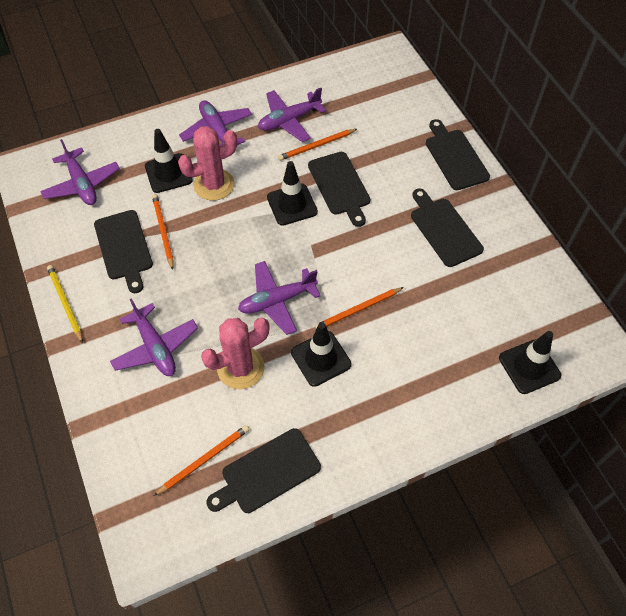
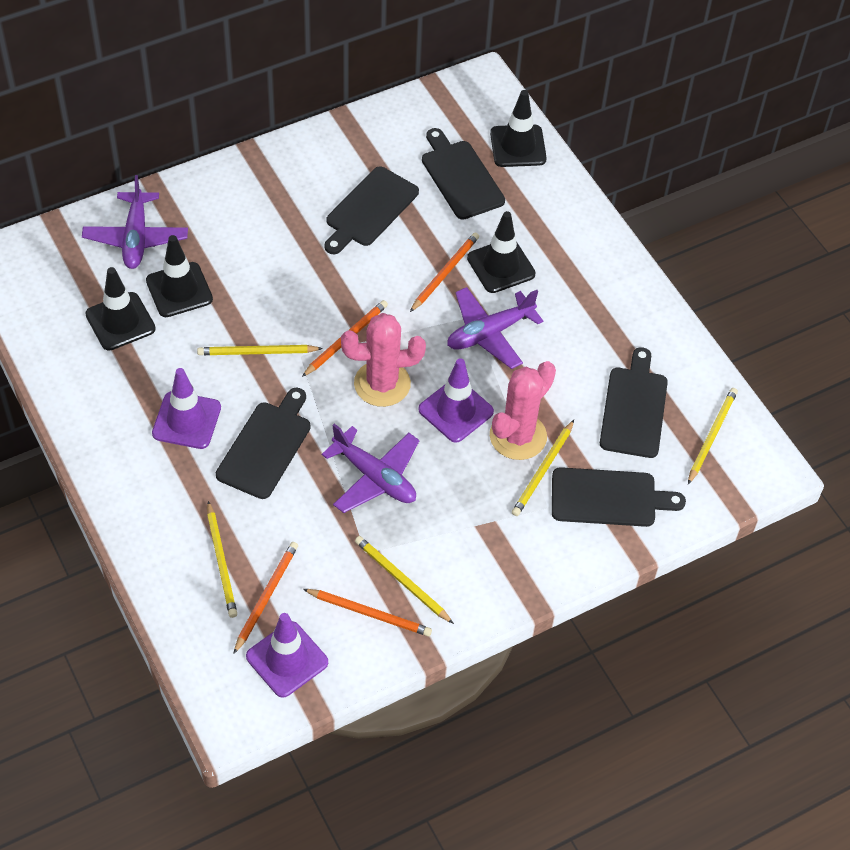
purple plane: 5 -> 3
purple traffic cone: 0 -> 3
yellow pencil: 1 -> 5

